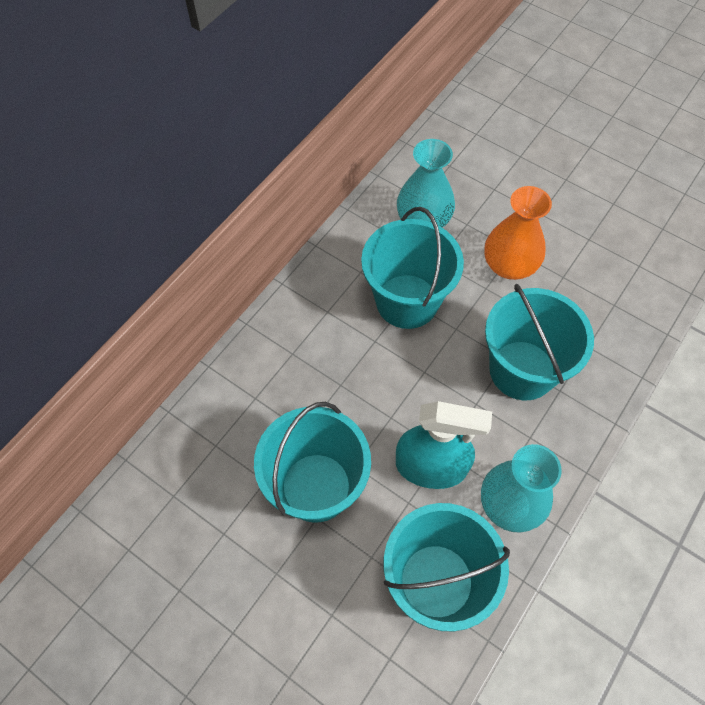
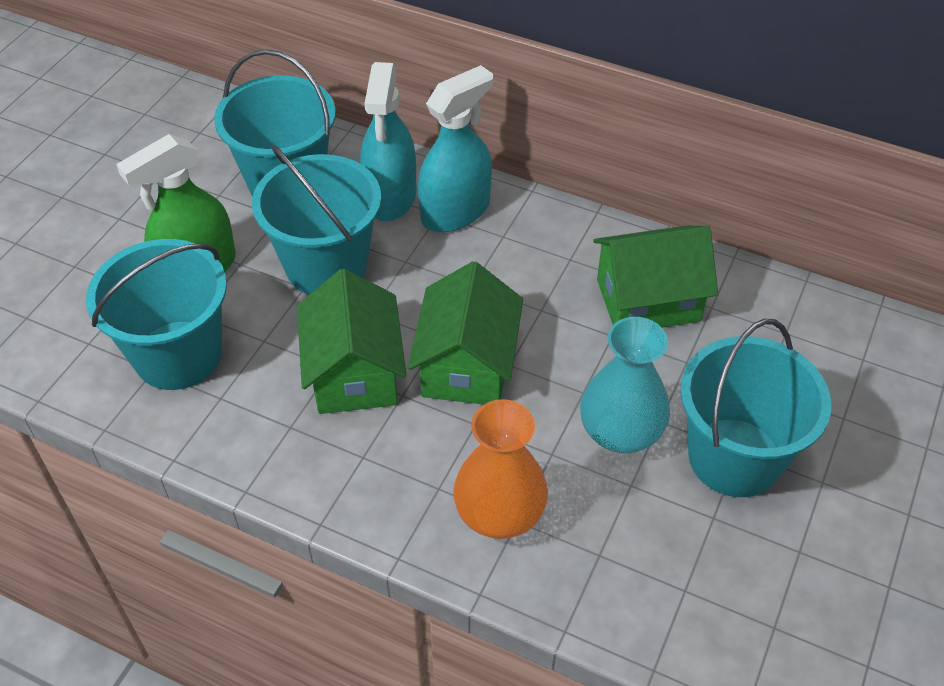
green house: 0 -> 3
green spray bottle: 0 -> 1
turquoise spray bottle: 1 -> 2
turquoise vase: 2 -> 1

